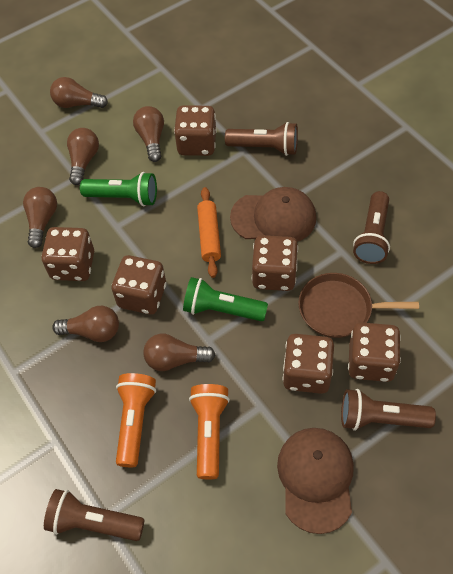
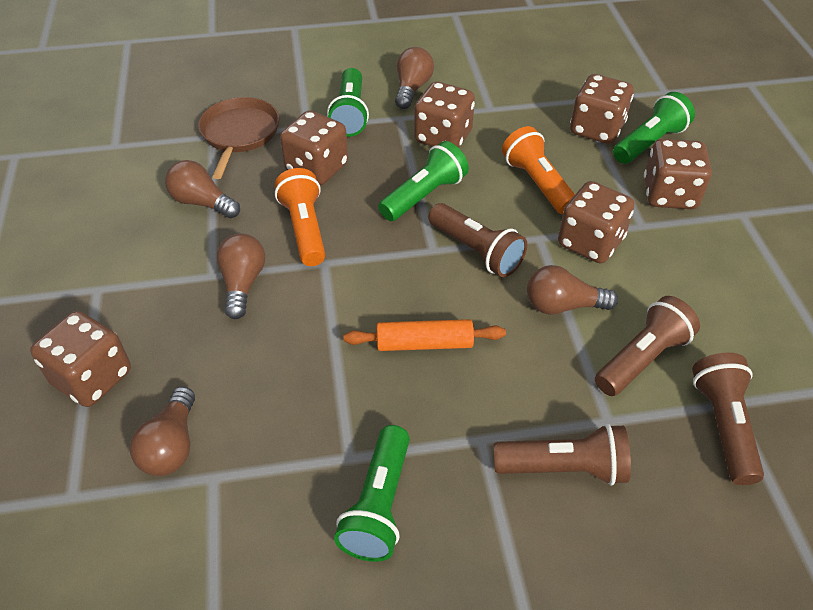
brown cap: 2 -> 0
brown light bulb: 6 -> 5
green flashlight: 2 -> 4

